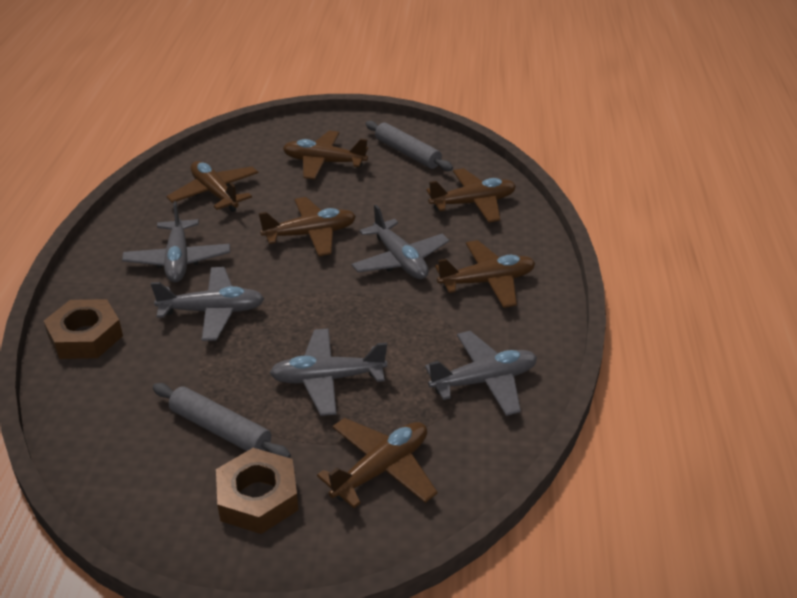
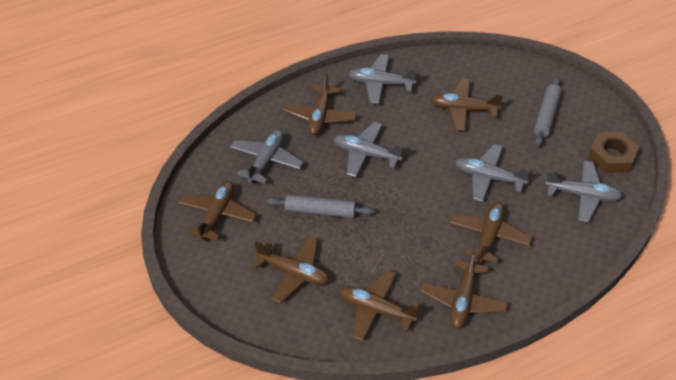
brown nut: 2 -> 1
brown plane: 6 -> 7

